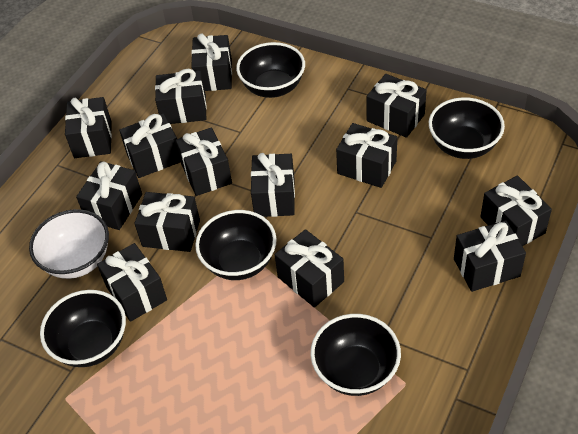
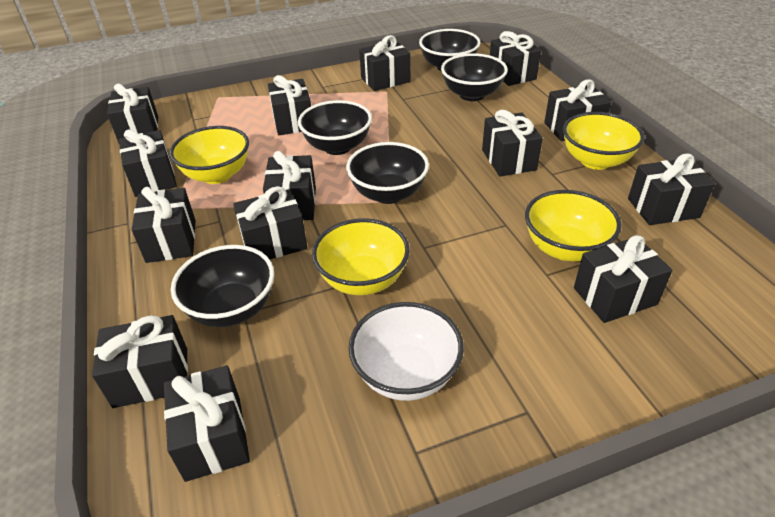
yellow bowl: 0 -> 4

